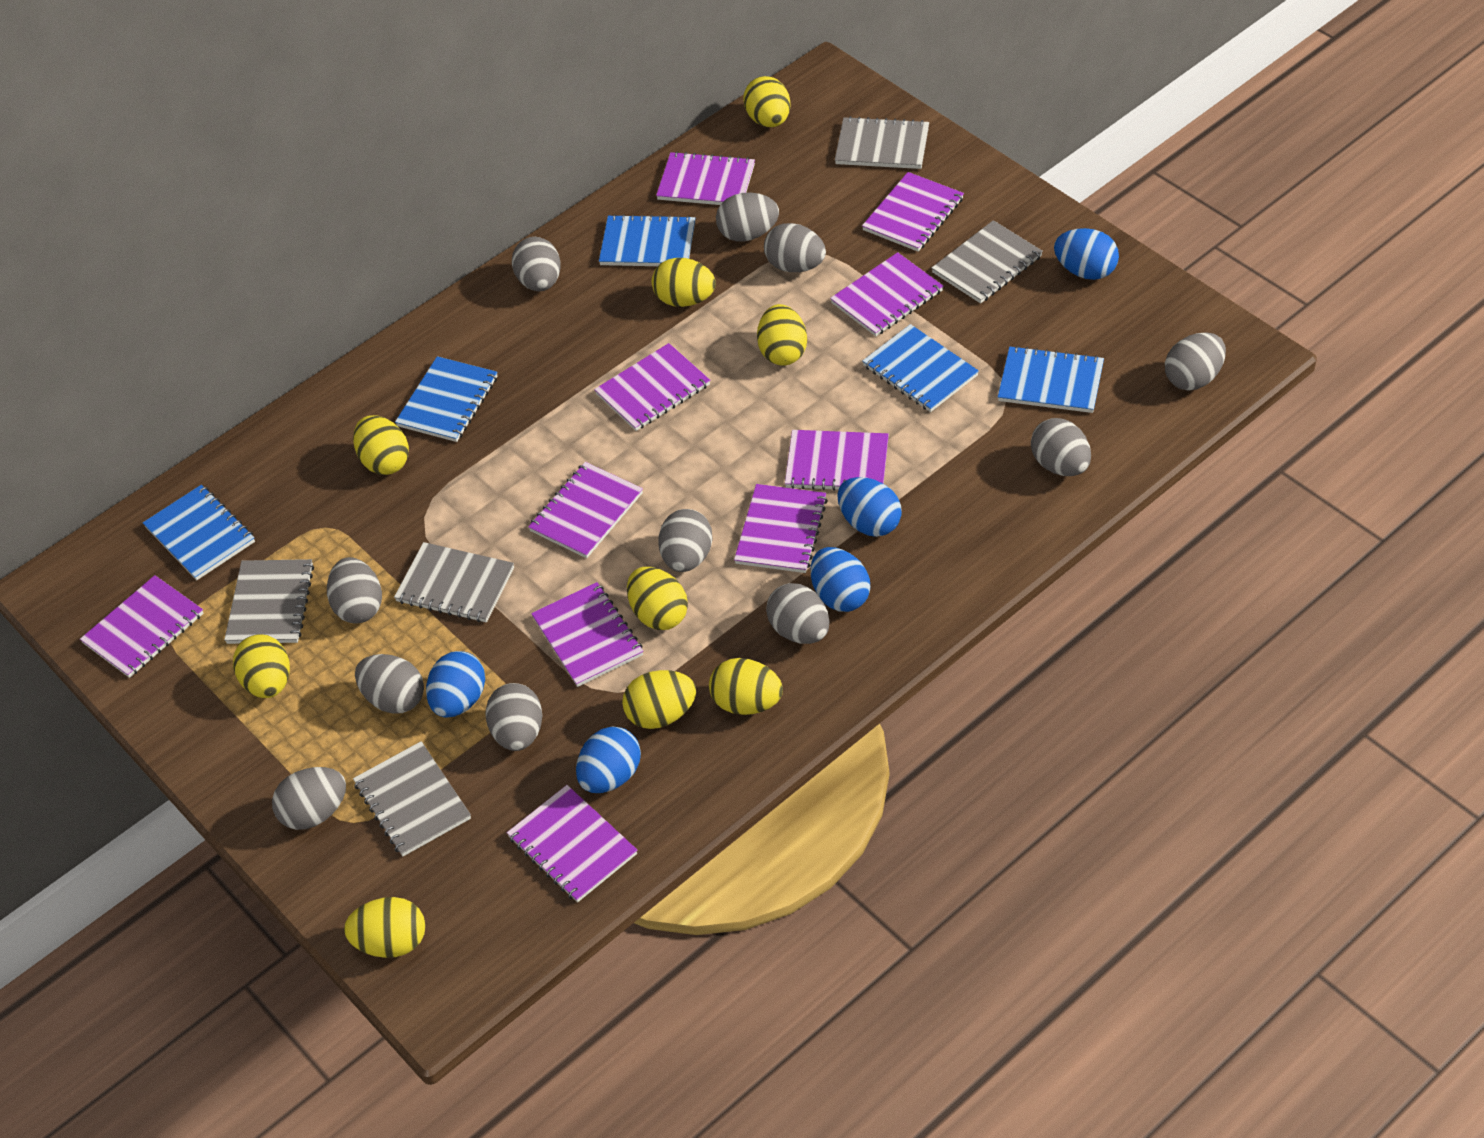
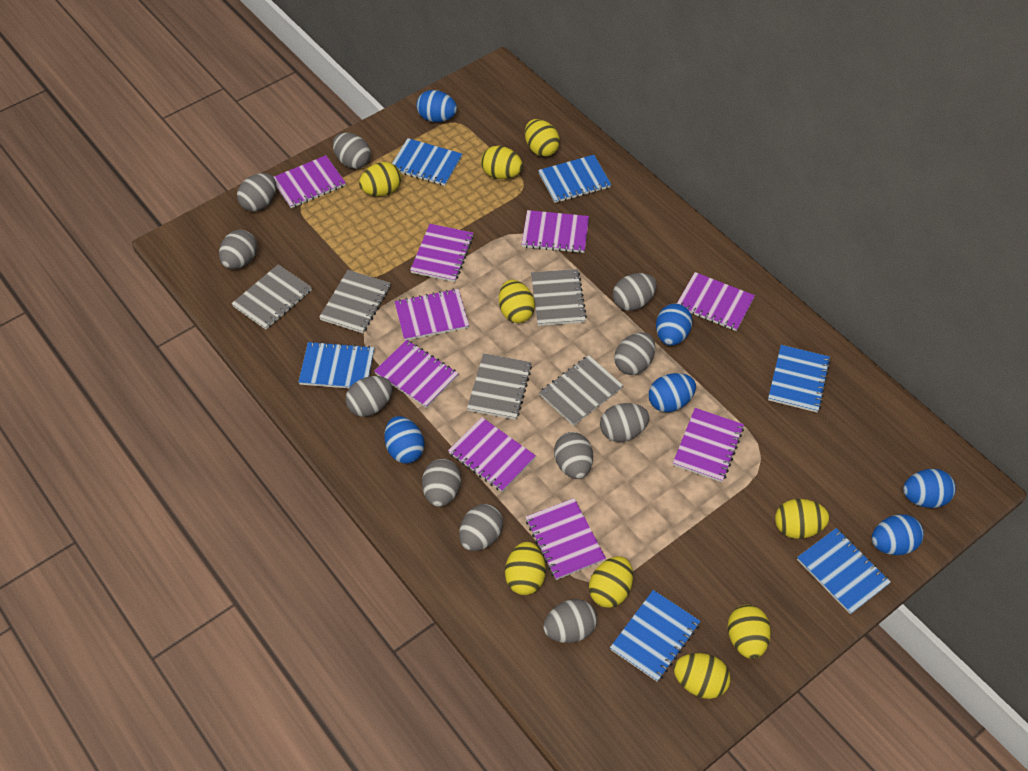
blue egg: 5 -> 6
blue notebook: 5 -> 6
purple notebook: 10 -> 9

